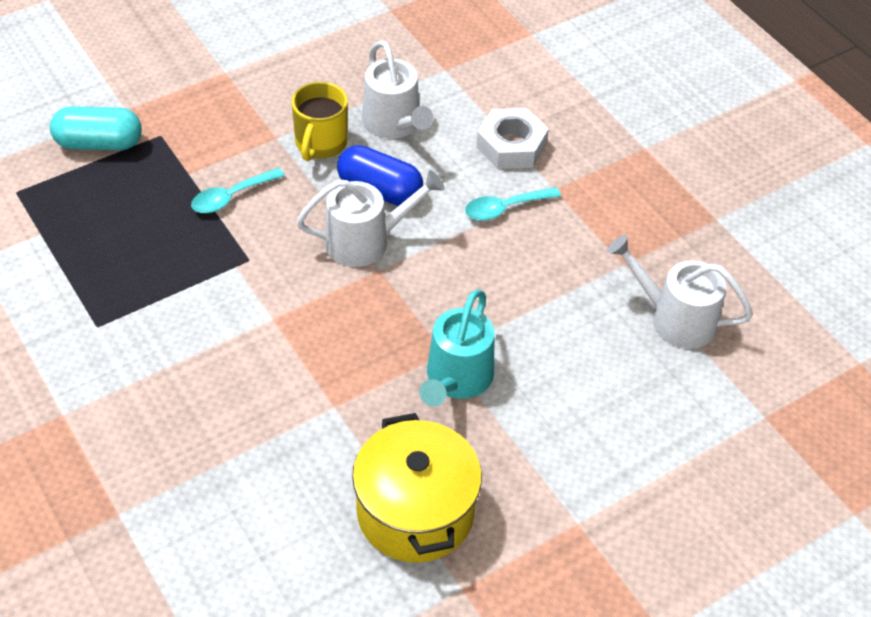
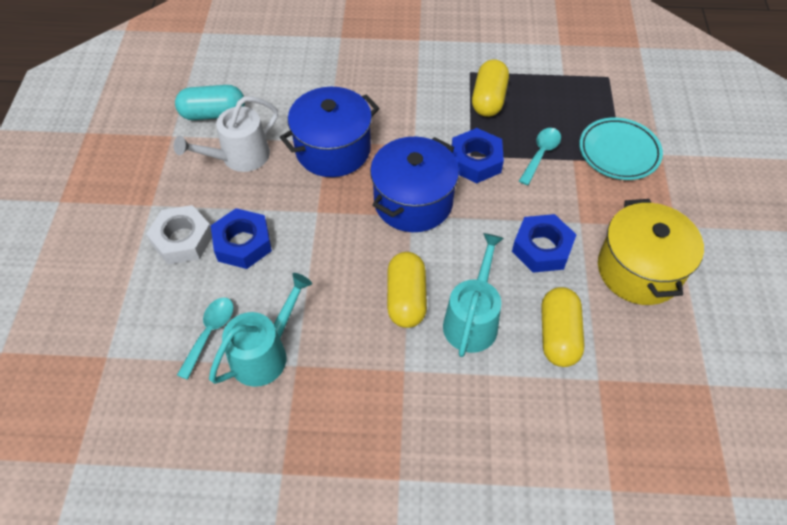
blue capsule: 1 -> 0
blue nut: 0 -> 3
blue pot: 0 -> 2
turquoise plate: 0 -> 1
turquoise watering can: 1 -> 2
white watering can: 3 -> 1
yellow capsule: 0 -> 3
yellow mug: 1 -> 0

